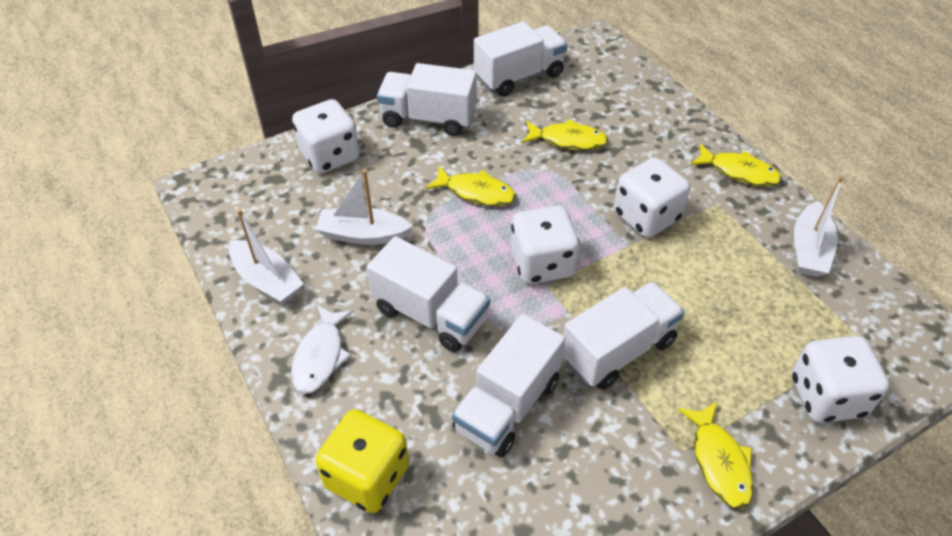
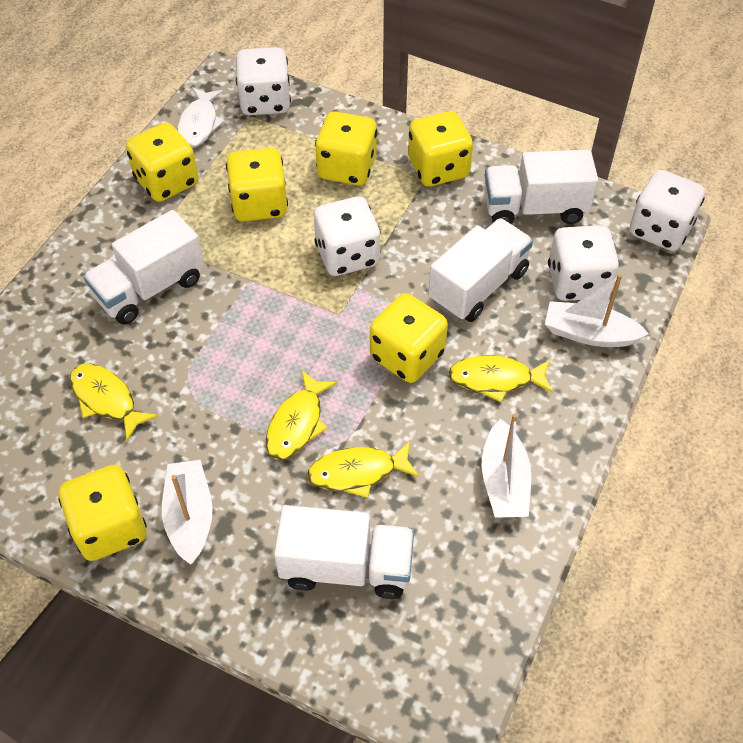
white truck: 5 -> 4
yellow dice: 1 -> 6

